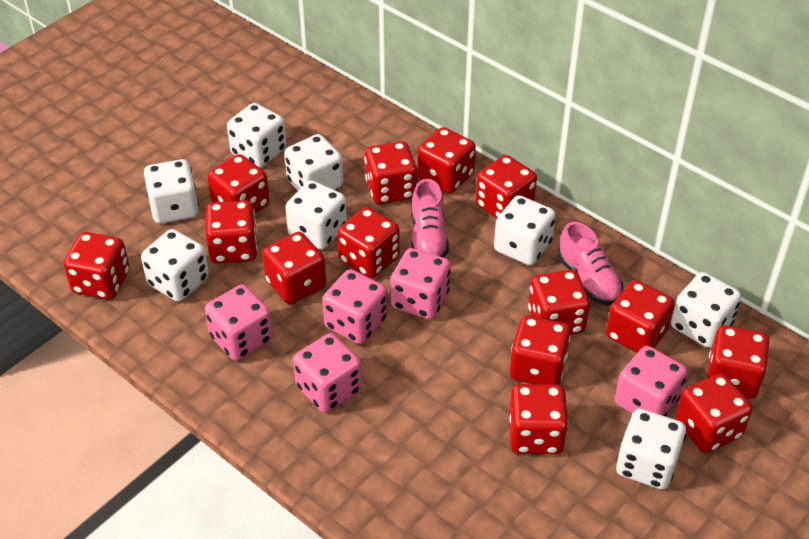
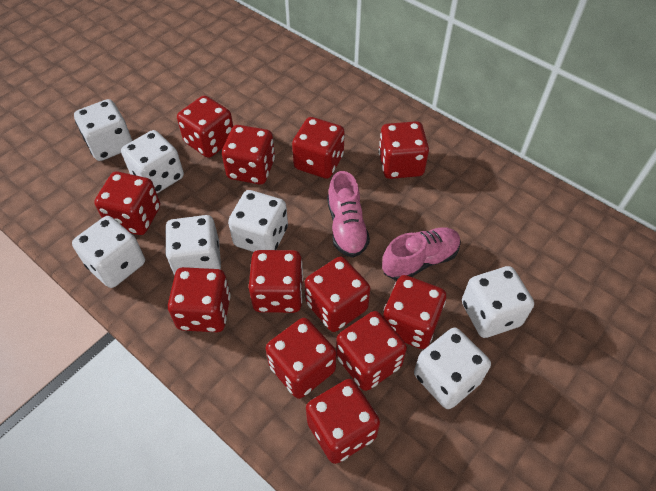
pink dice: 5 -> 0
red dice: 14 -> 12
white dice: 8 -> 7

